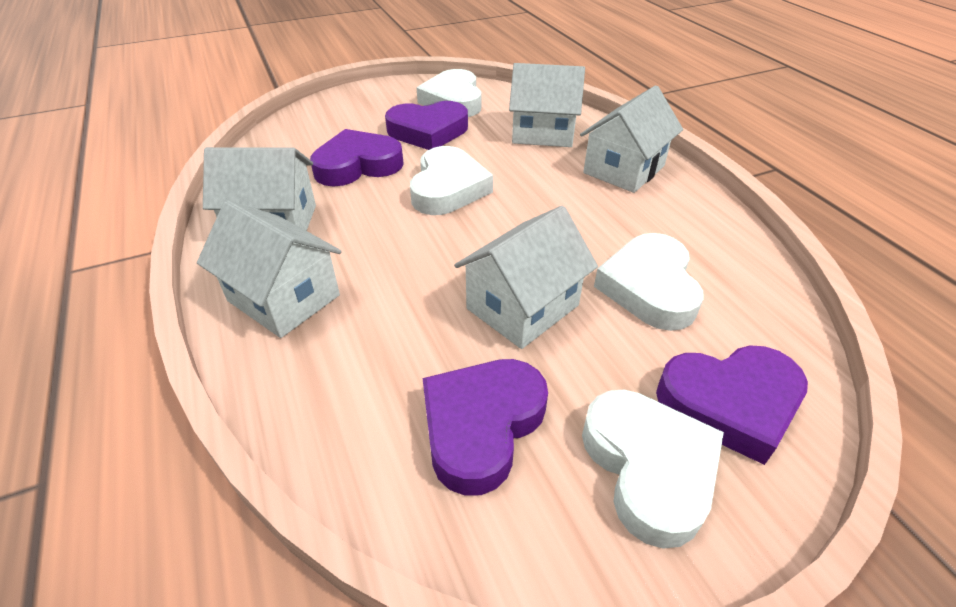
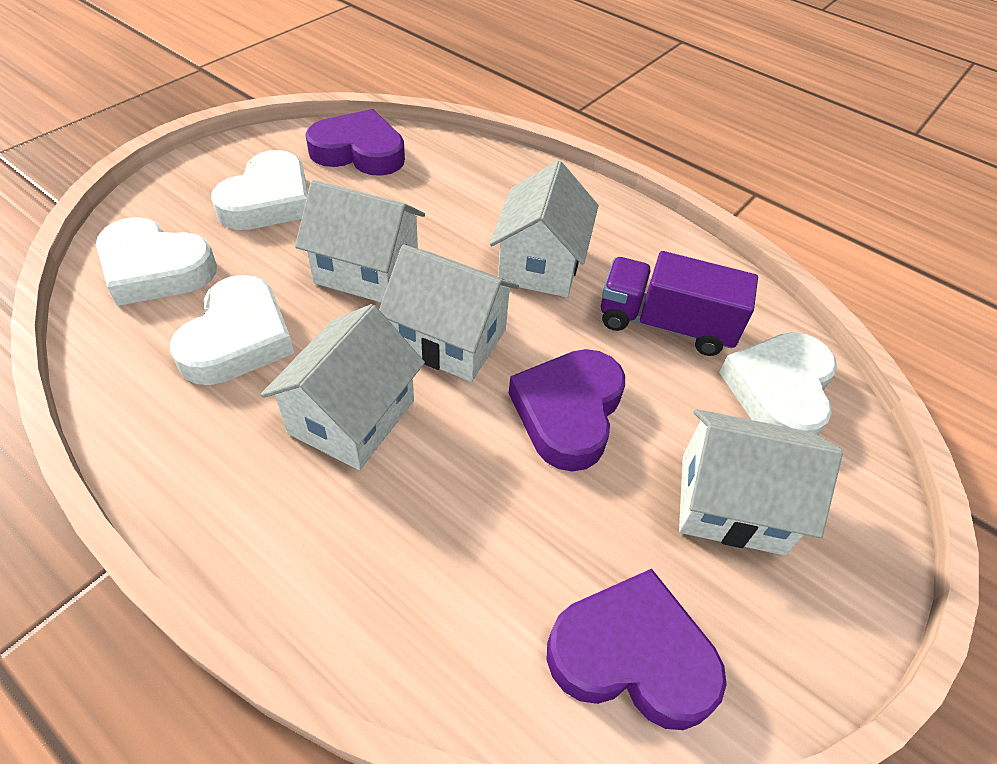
purple heart: 4 -> 3
purple truck: 0 -> 1

